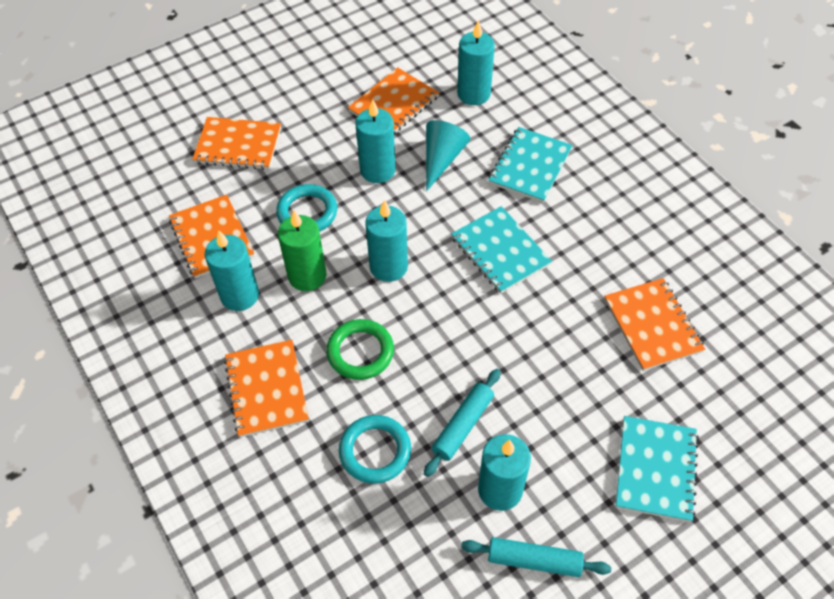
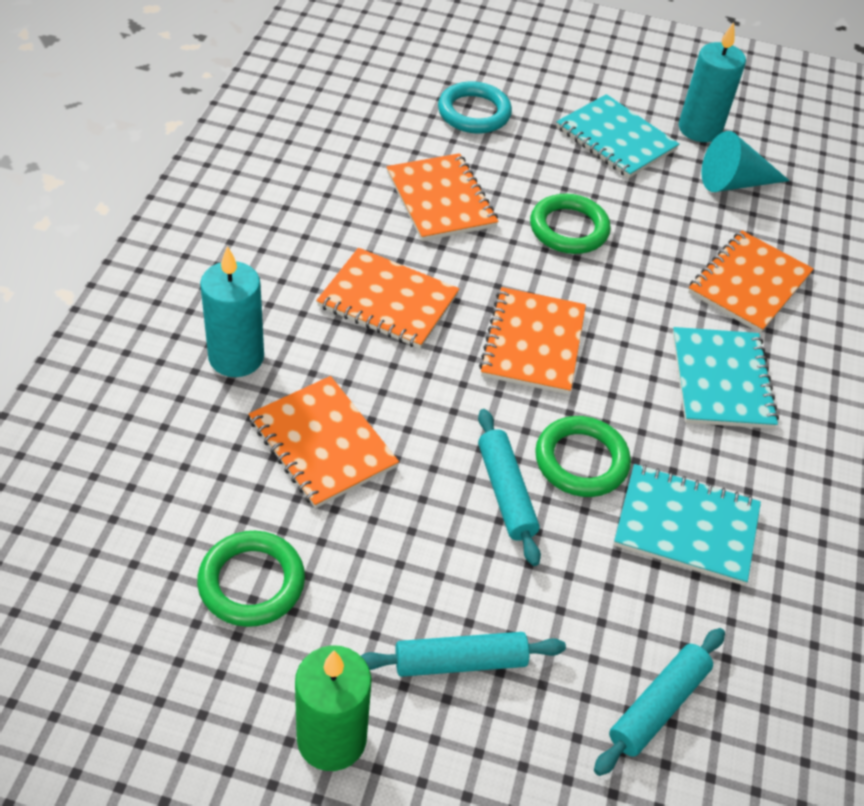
green ring: 1 -> 3
turquoise candle: 5 -> 2
turquoise ring: 2 -> 1
turquoise rolling pin: 2 -> 3

